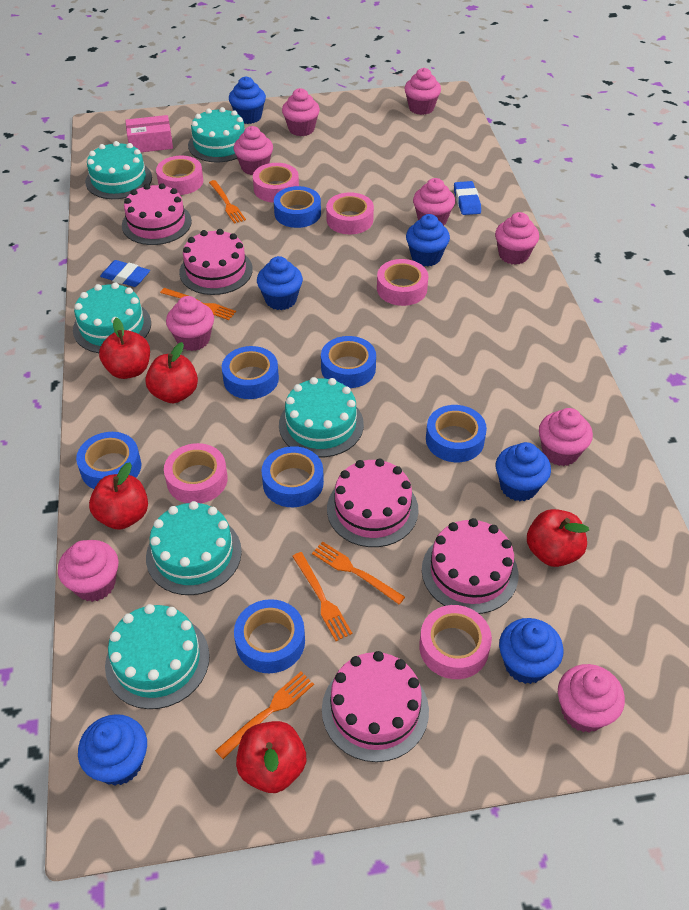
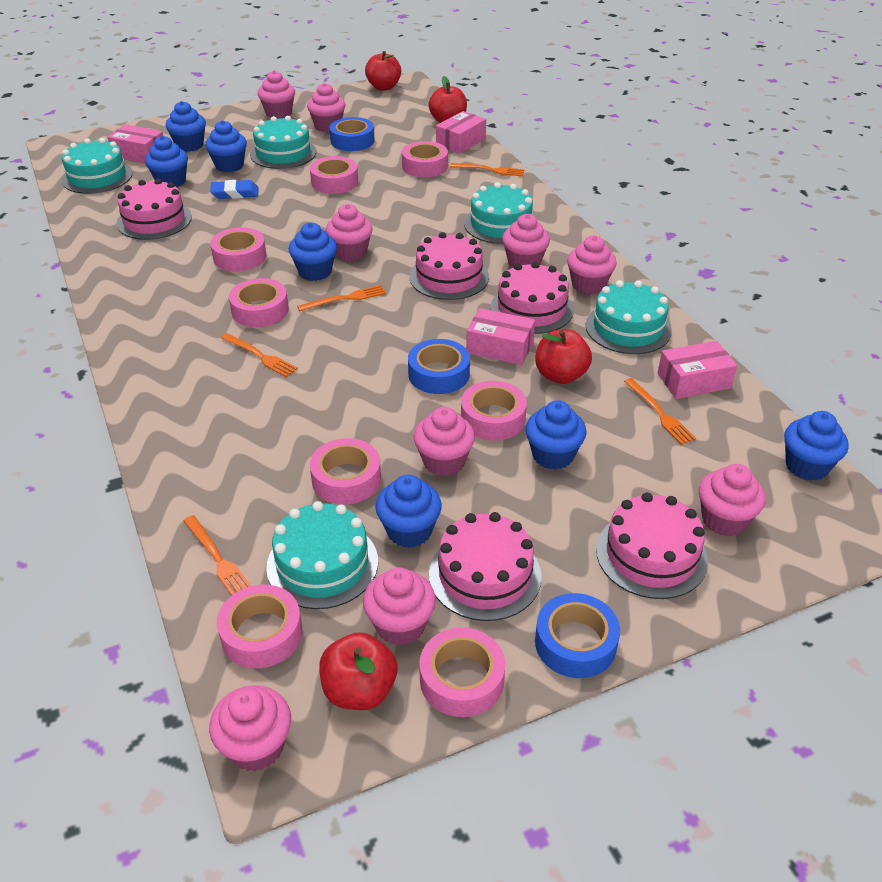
blue cupcake: 6 -> 7
blue eraser: 2 -> 1
blue tape: 7 -> 3
pink box: 1 -> 4
pink tape: 6 -> 8
red apple: 5 -> 4
turquoise cake: 6 -> 5

